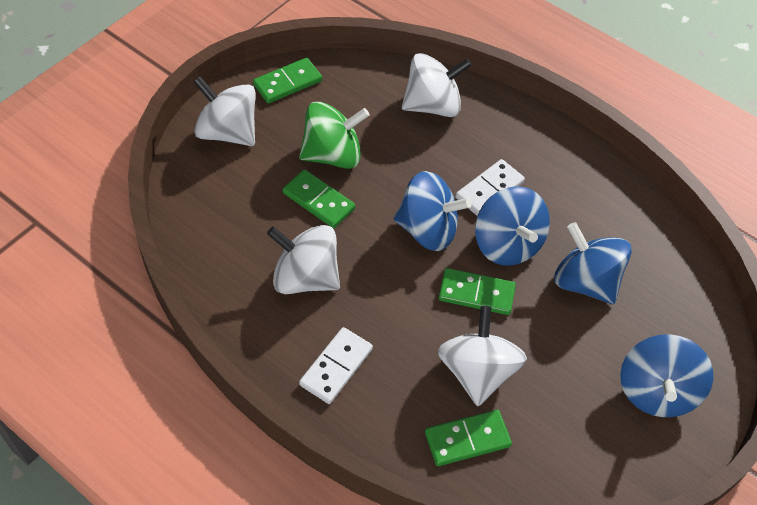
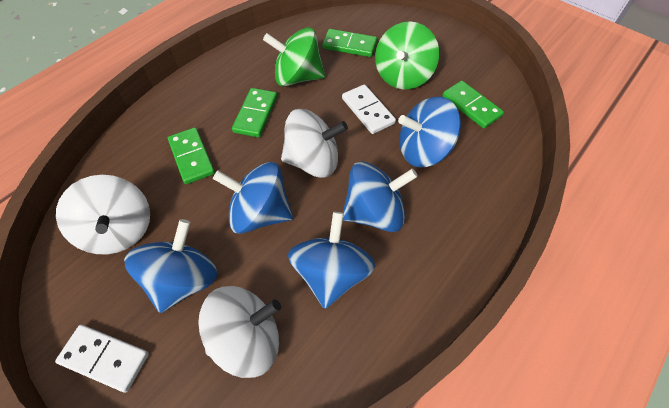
blue spinning top: 4 -> 5
green spinning top: 1 -> 2
white spinning top: 4 -> 3

